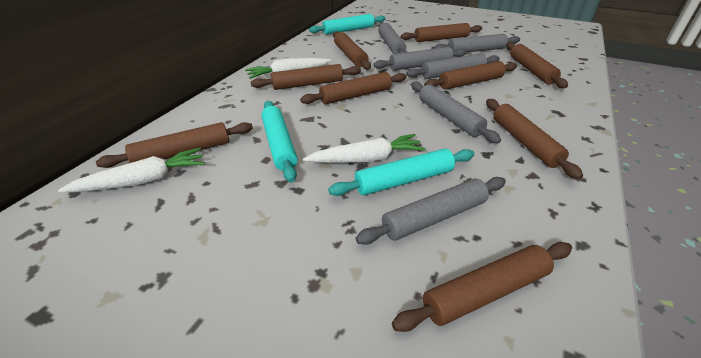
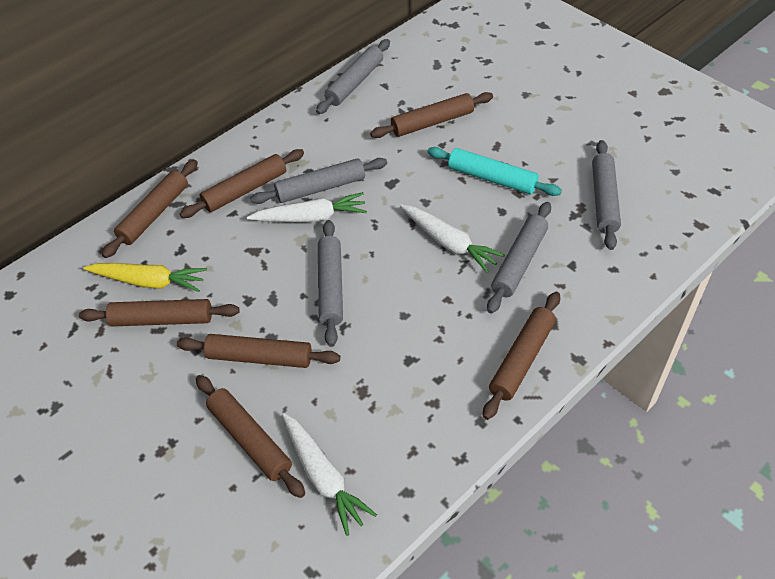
brown rolling pin: 9 -> 7
grey rolling pin: 6 -> 5
turquoise rolling pin: 3 -> 1
yellow carrot: 0 -> 1

